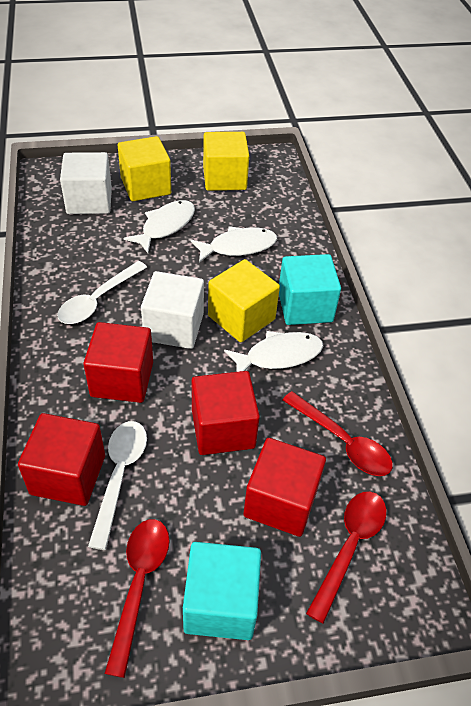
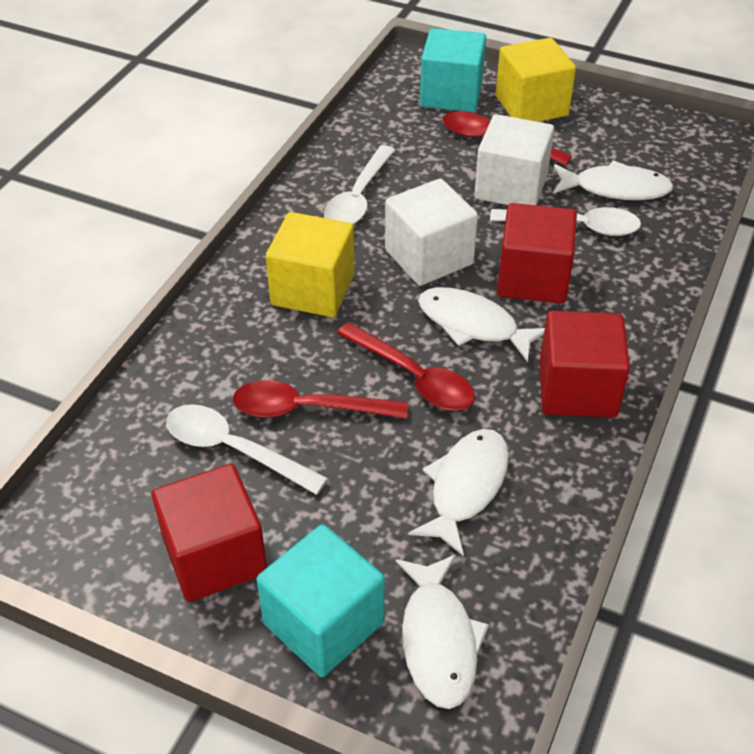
red cube: 4 -> 3
white fish: 3 -> 4
white spoon: 2 -> 3
yellow cube: 3 -> 2

